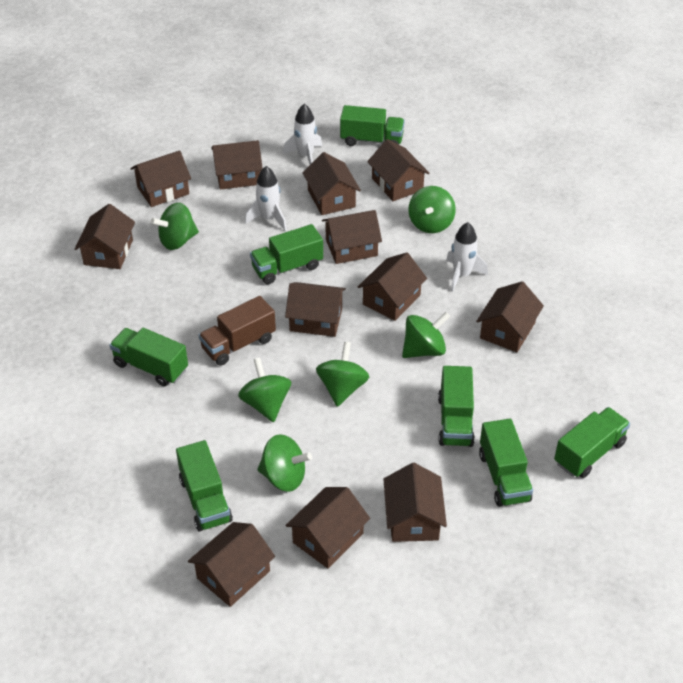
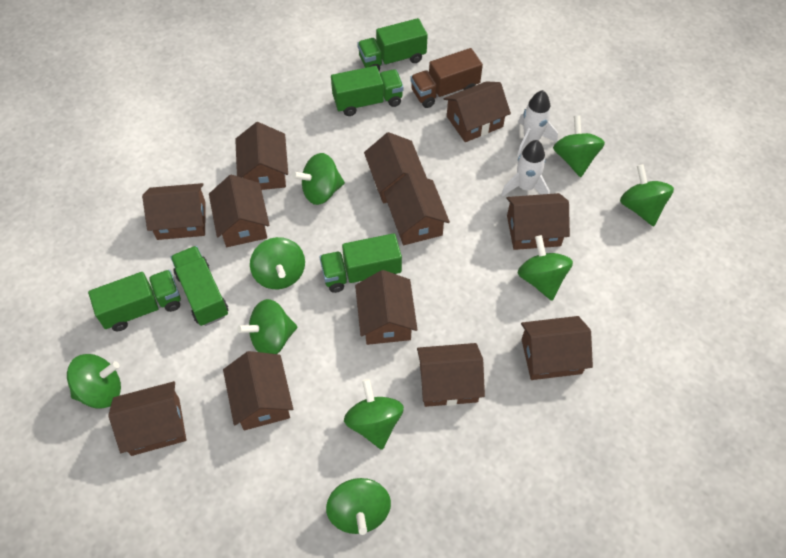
green spinning top: 6 -> 9
green truck: 7 -> 5
white rocket: 3 -> 2

